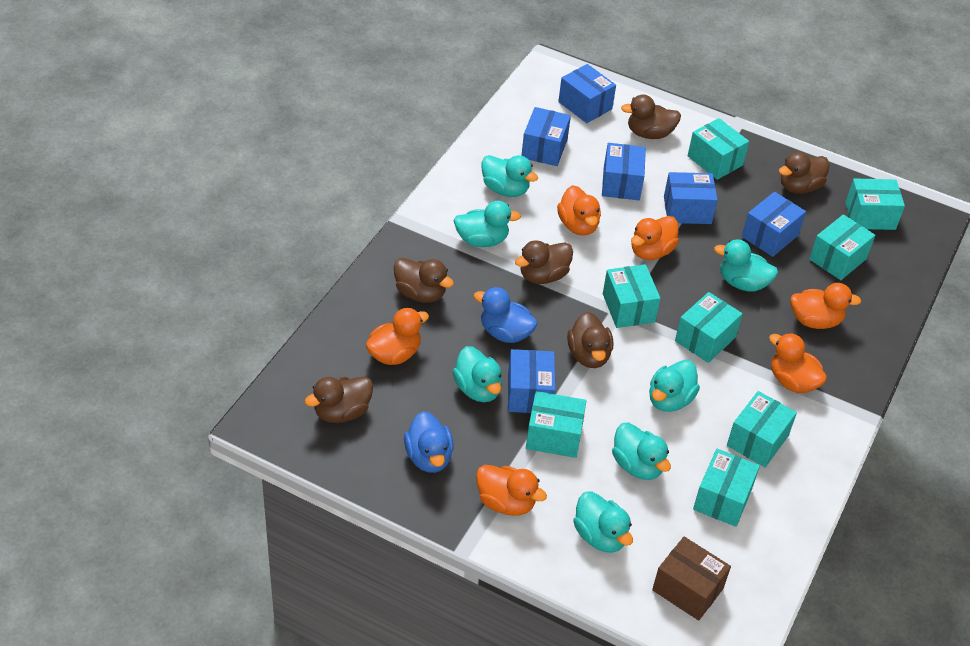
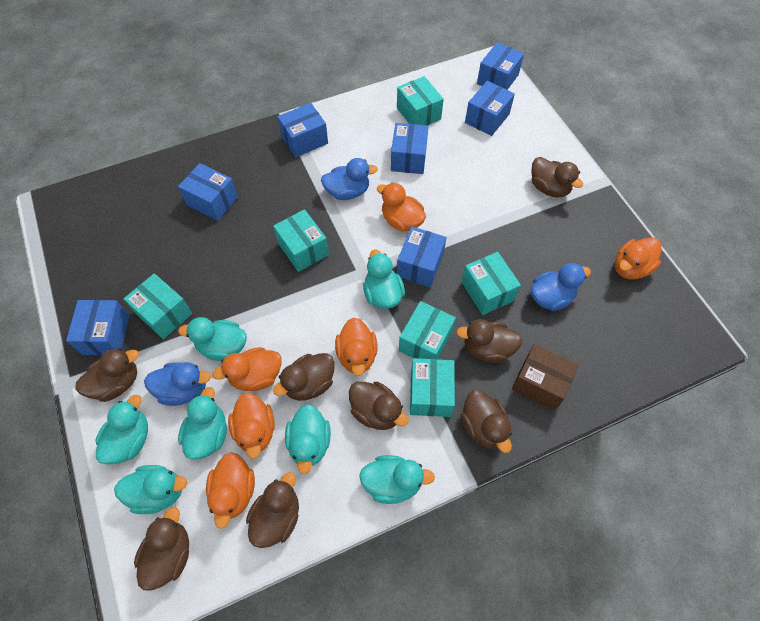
blue box: 6 -> 7
blue duck: 2 -> 3
brown duck: 6 -> 8
turquoise box: 8 -> 6

